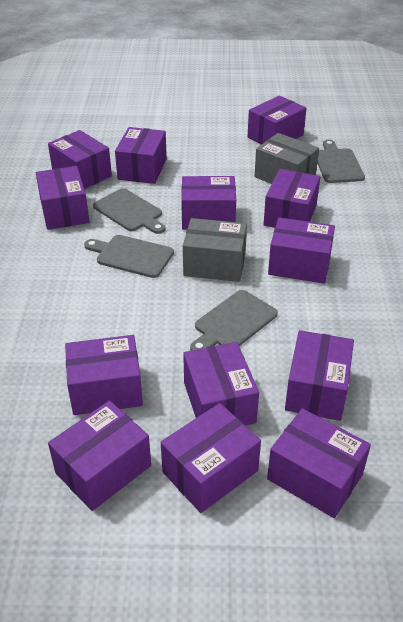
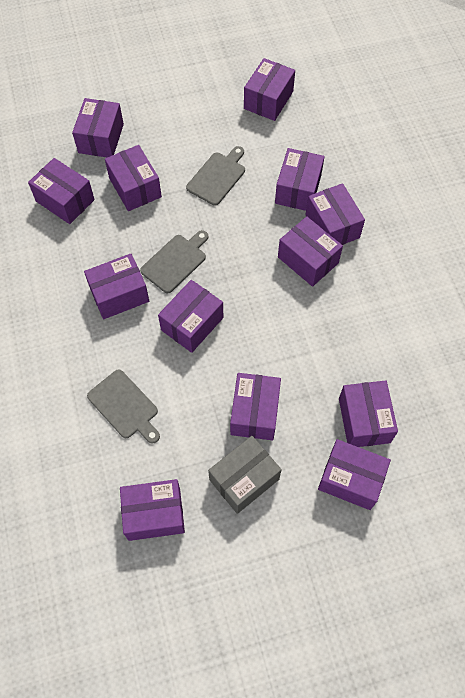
grey box: 2 -> 1
grey cutting board: 4 -> 3

